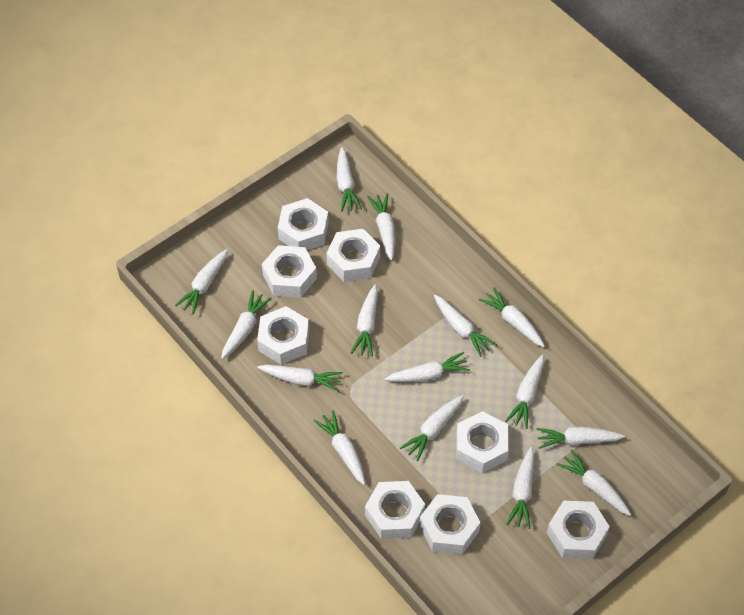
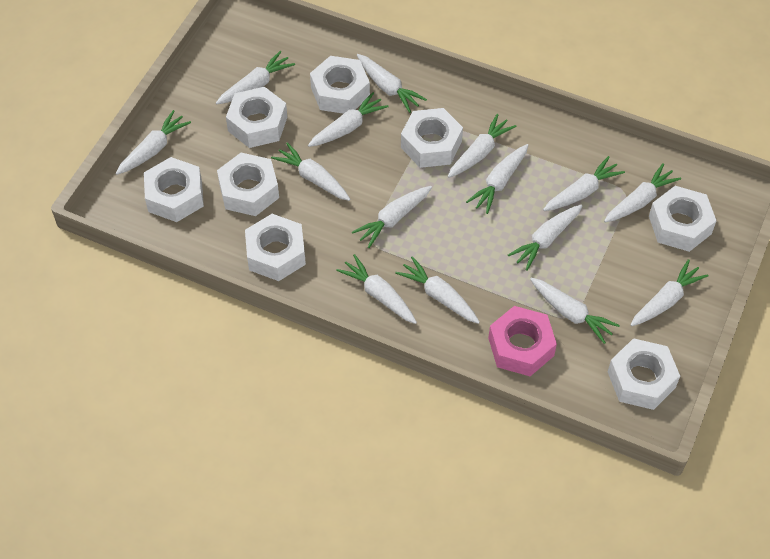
pink nut: 0 -> 1

